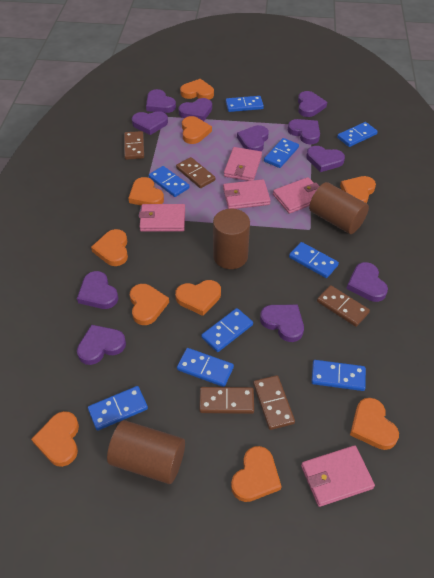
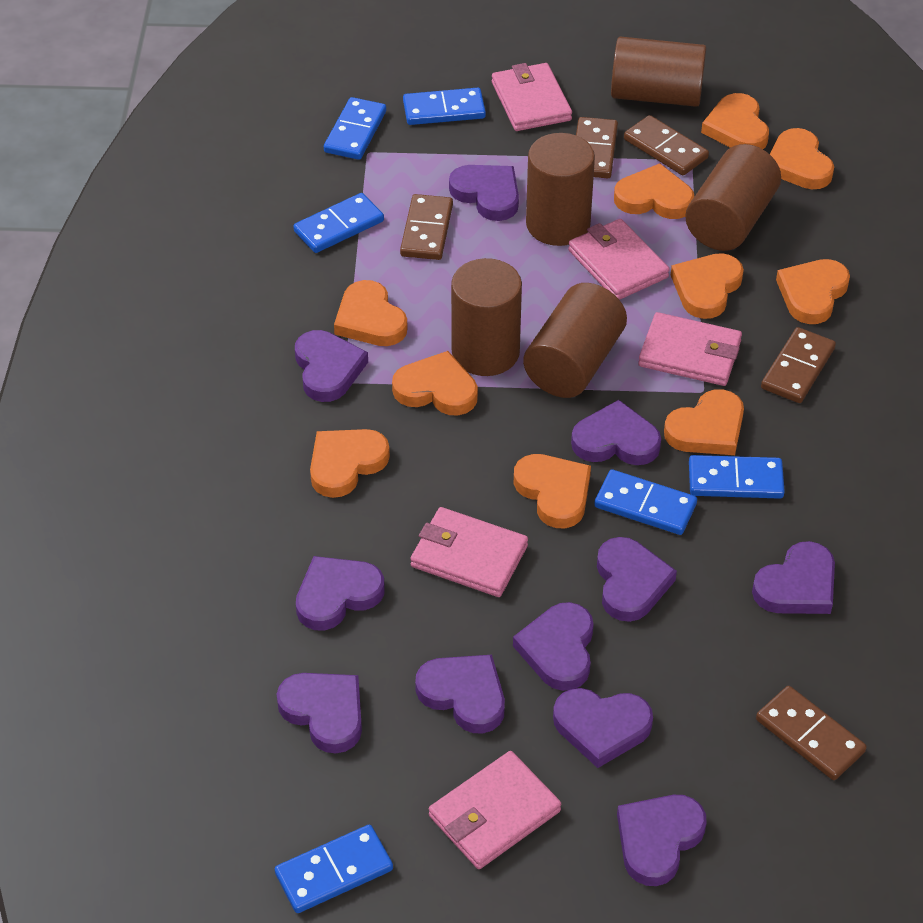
blue domino: 9 -> 6
brown cylinder: 3 -> 5

